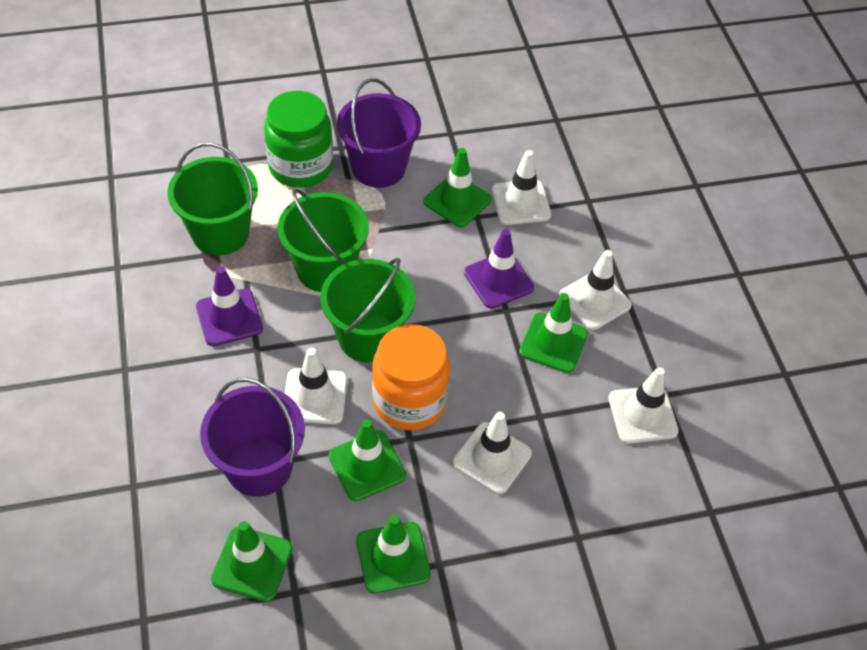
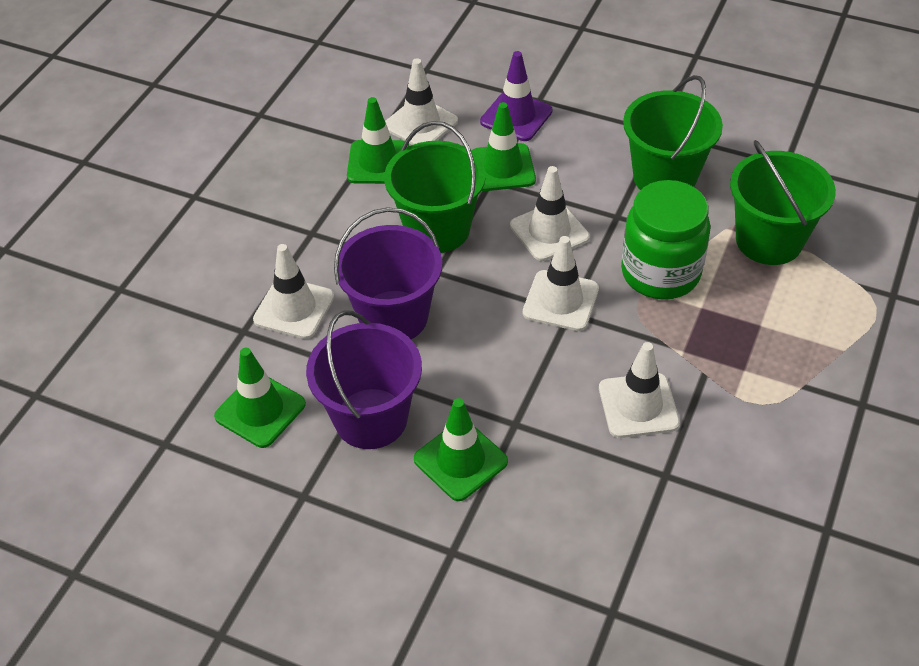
green traffic cone: 5 -> 4
orange jar: 1 -> 0
purple traffic cone: 2 -> 1

